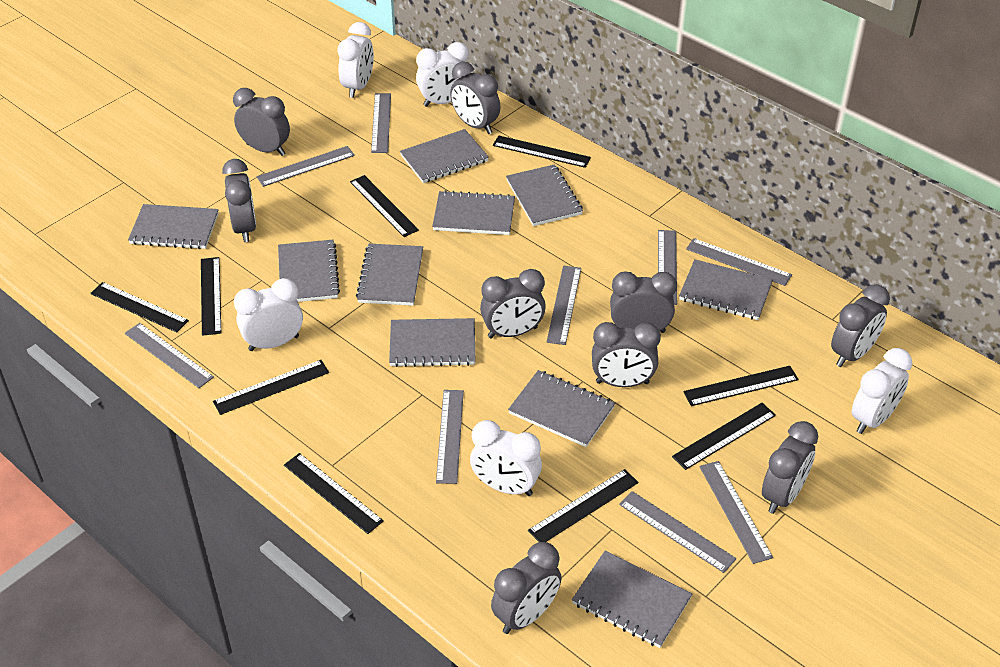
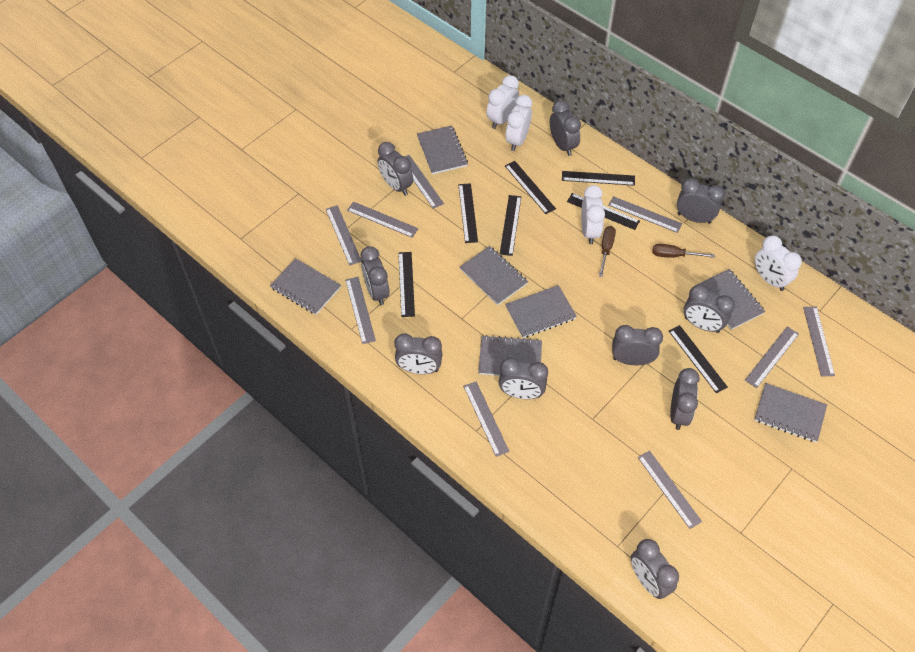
black ruler: 9 -> 7
brown screwdriver: 0 -> 2
grey clock: 9 -> 10
grey notebook: 10 -> 7
white clock: 5 -> 4

